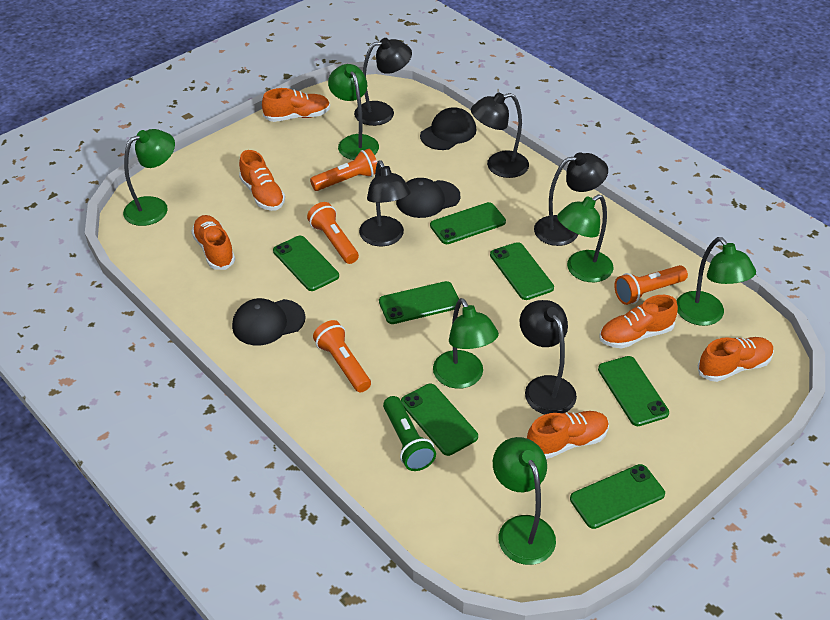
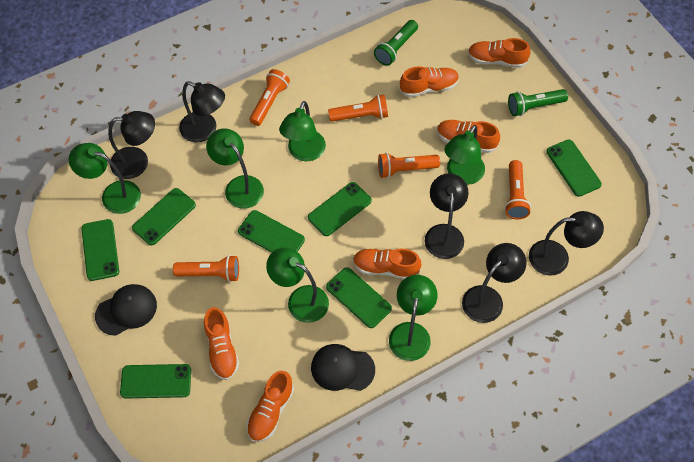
black cap: 3 -> 2
green flashlight: 1 -> 2
orange flashlight: 4 -> 5

